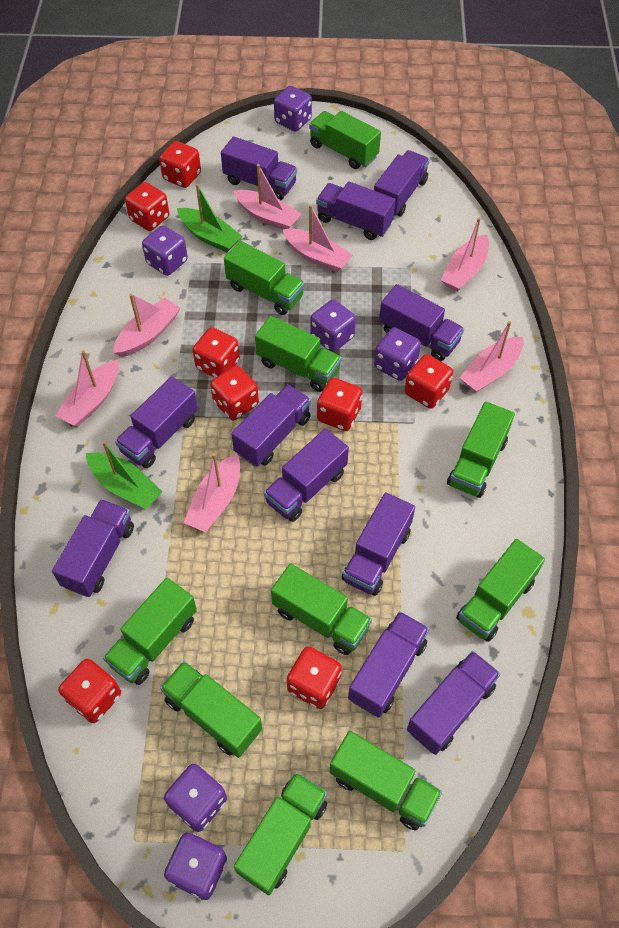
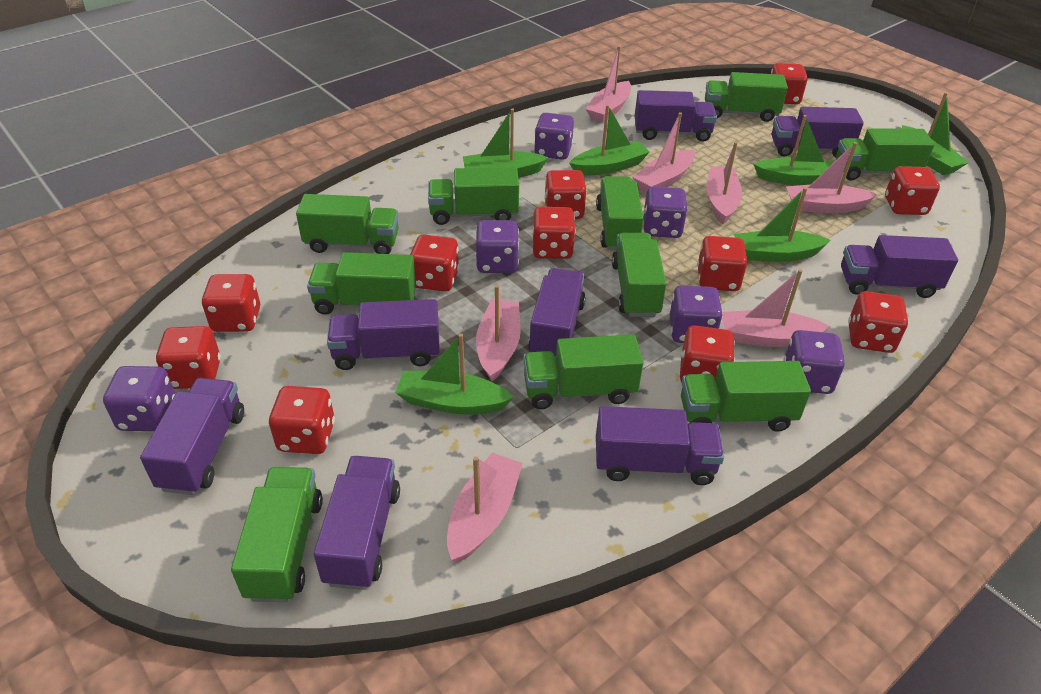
green boat: 2 -> 6
purple truck: 11 -> 8
red dice: 8 -> 11

